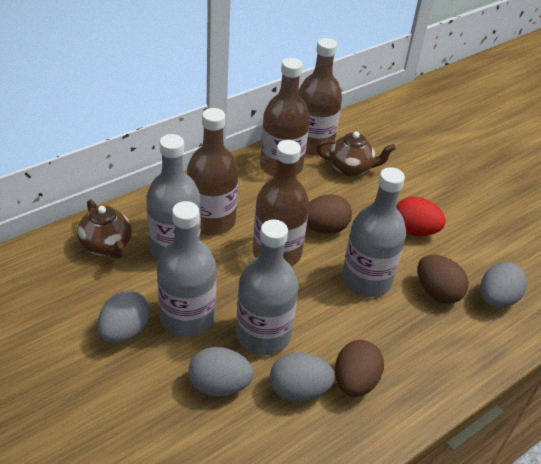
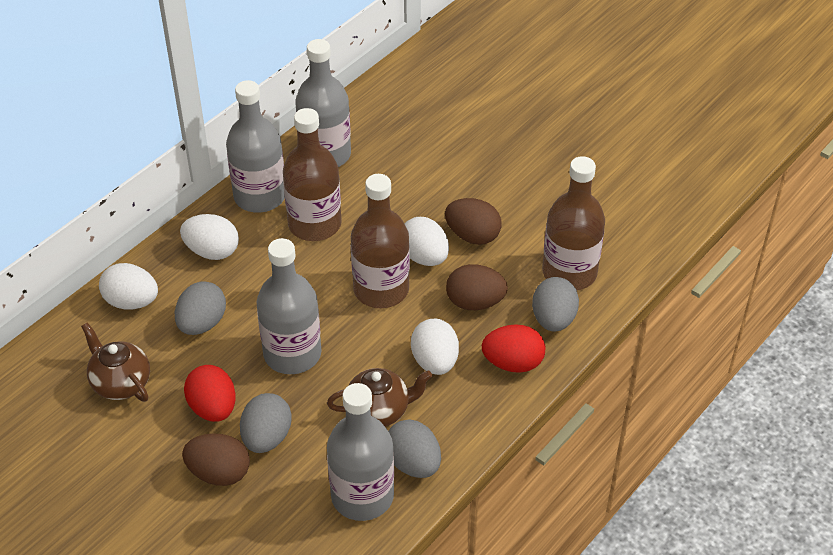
brown bottle: 4 -> 3
red egg: 1 -> 2
white egg: 0 -> 4

